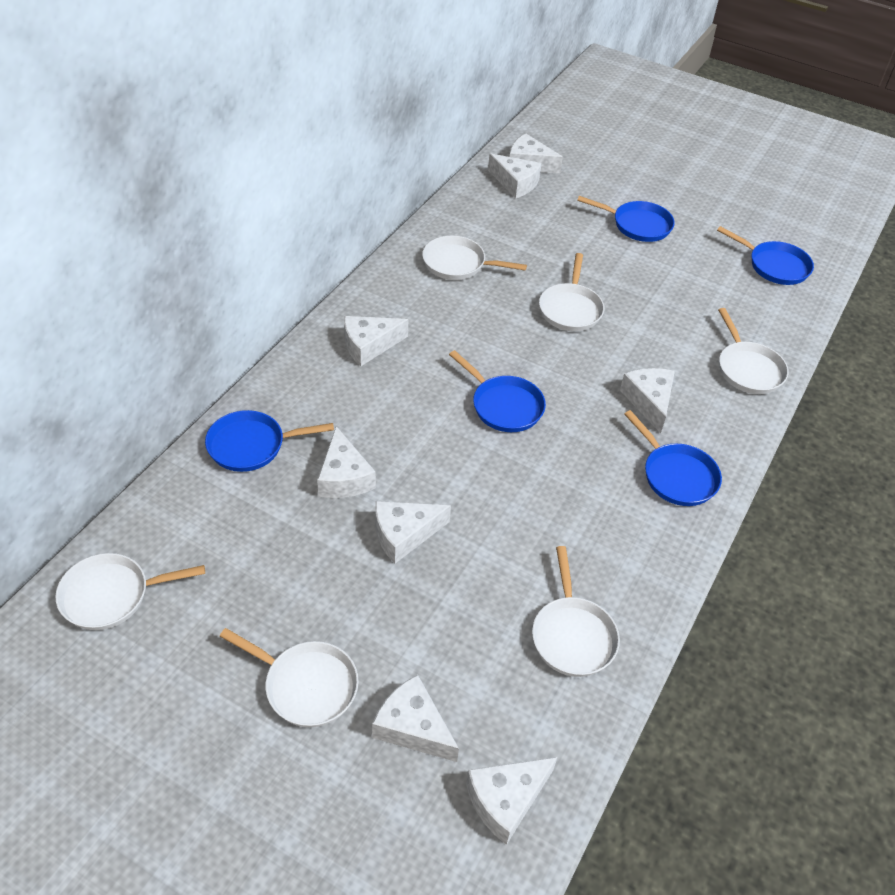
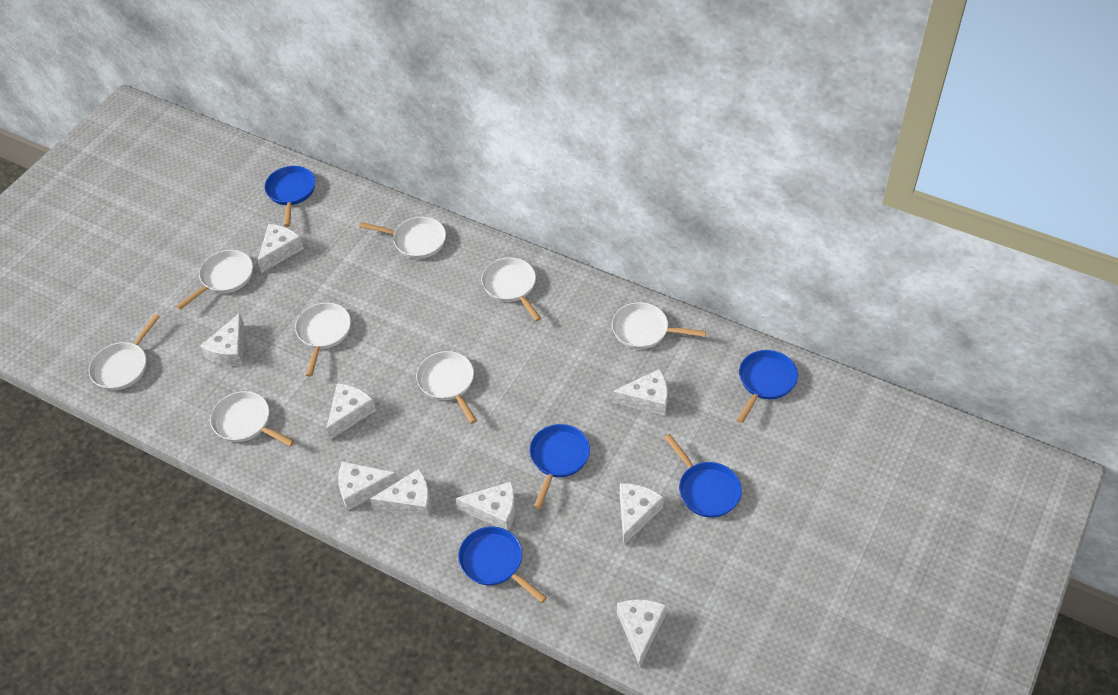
white cheese: 8 -> 9
white pan: 6 -> 8

